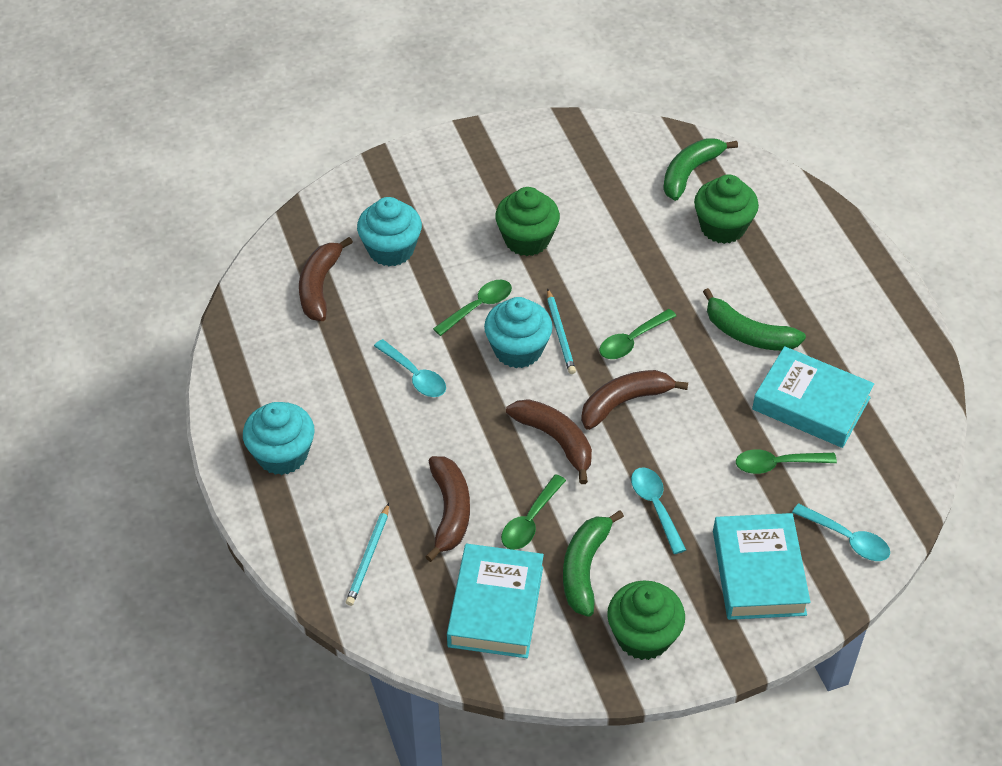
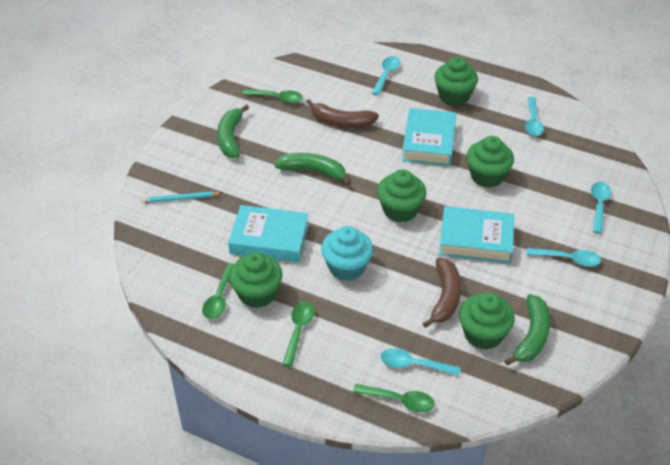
brown banana: 4 -> 2
green cupcake: 3 -> 5
turquoise cupcake: 3 -> 1
turquoise pencil: 2 -> 1
turquoise spoon: 3 -> 5

